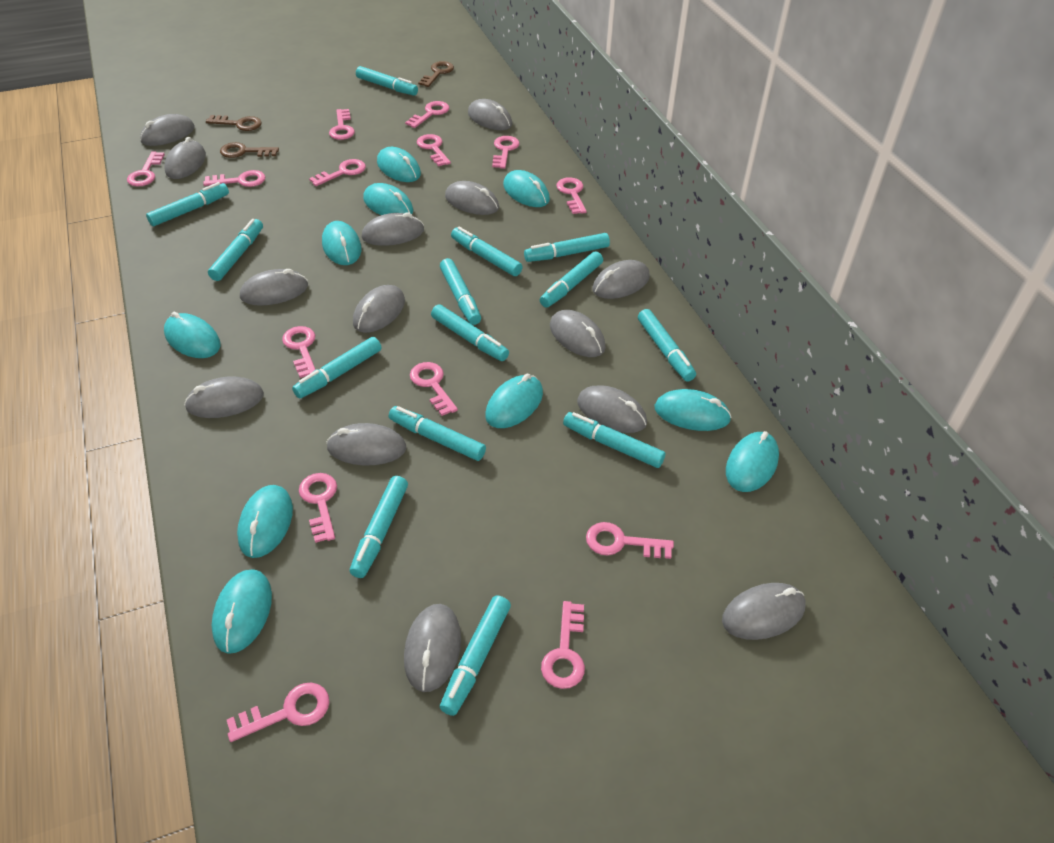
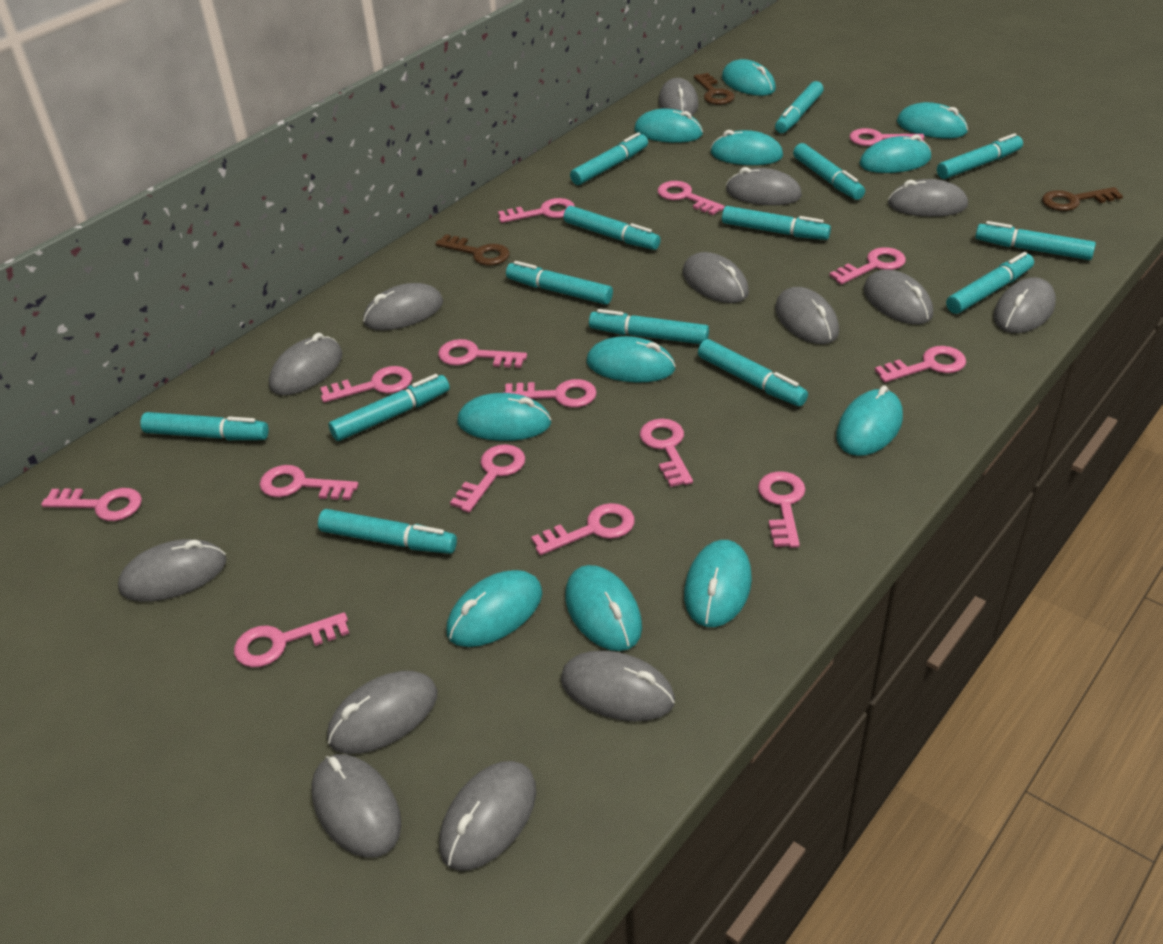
pink key: 14 -> 15
turquoise mouse: 10 -> 11

